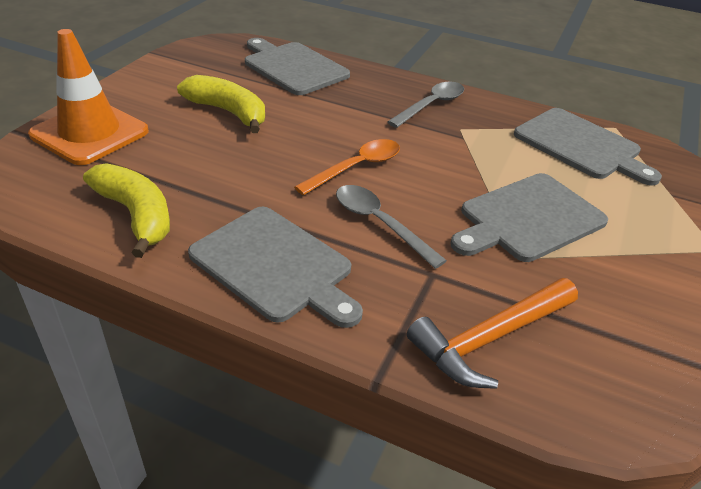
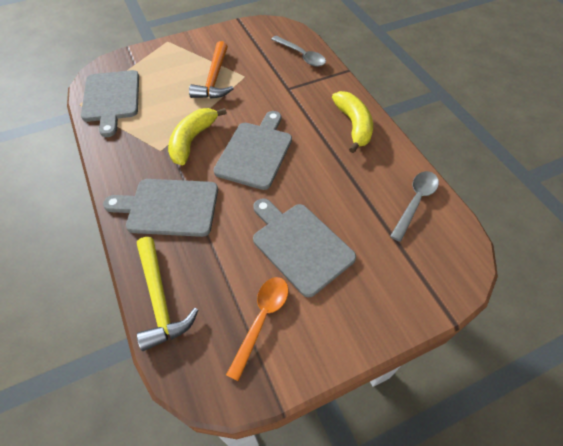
orange traffic cone: 1 -> 0
yellow hammer: 0 -> 1

